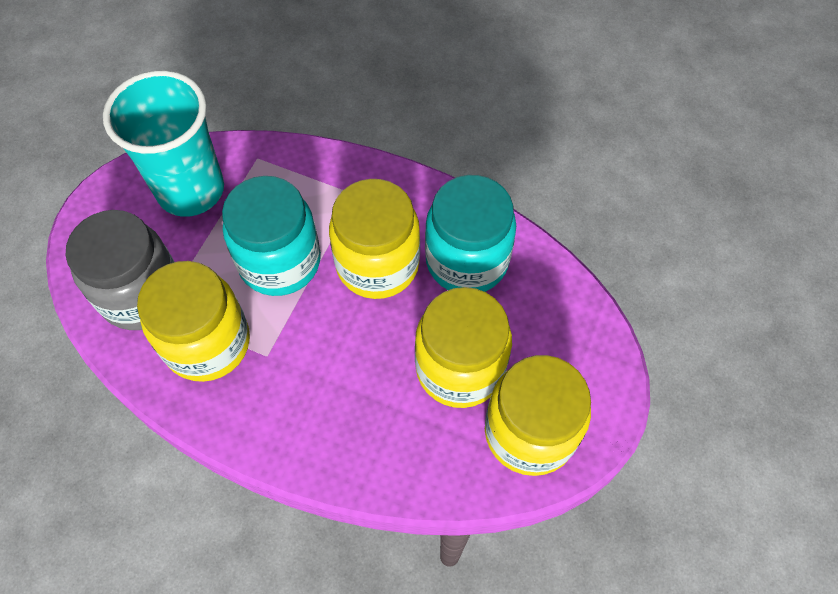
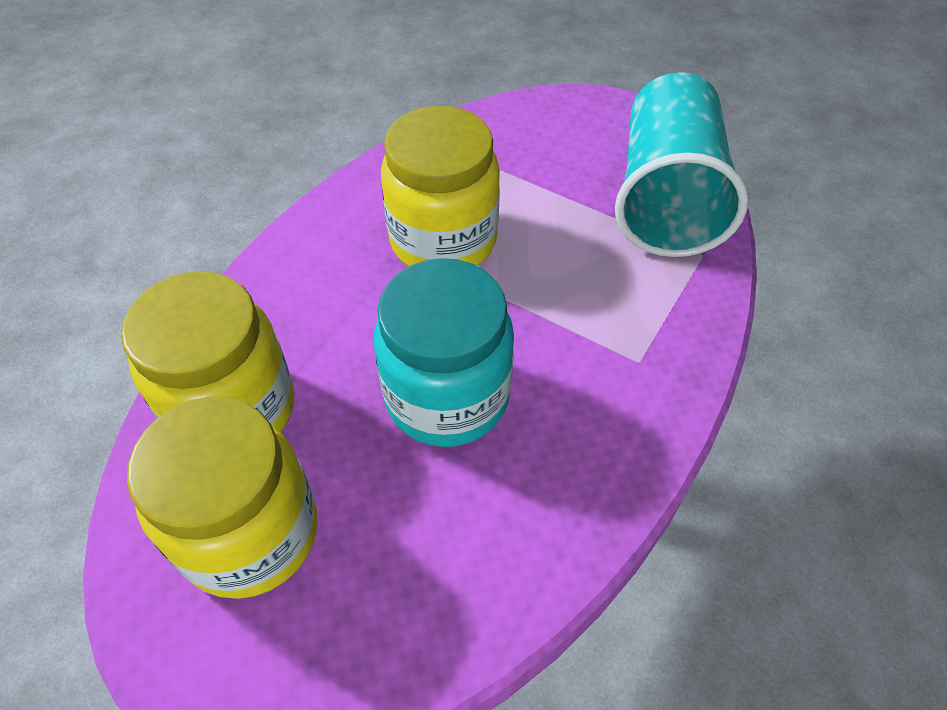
grey jar: 1 -> 0
turquoise jar: 2 -> 1
yellow jar: 4 -> 3

